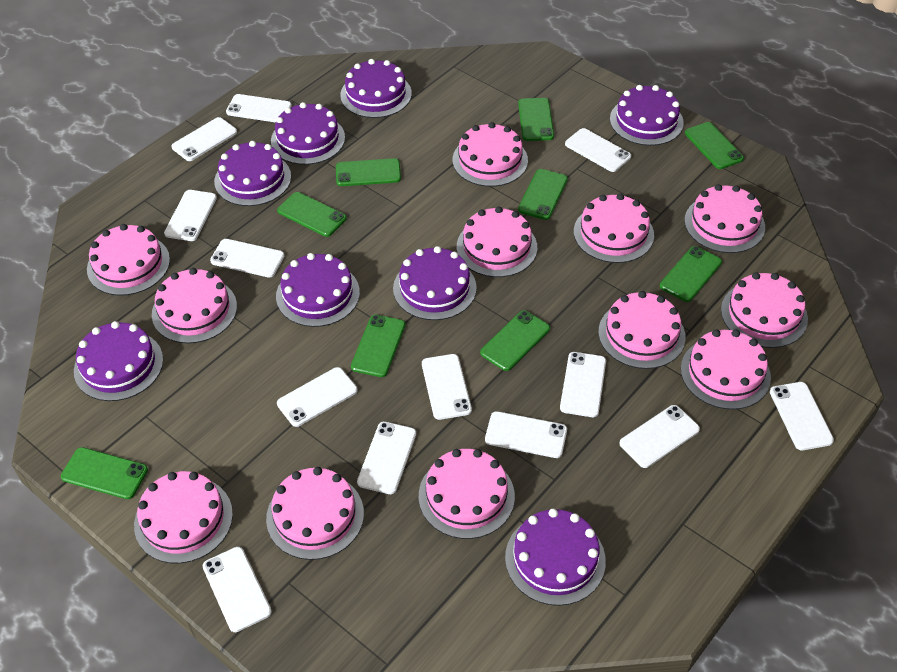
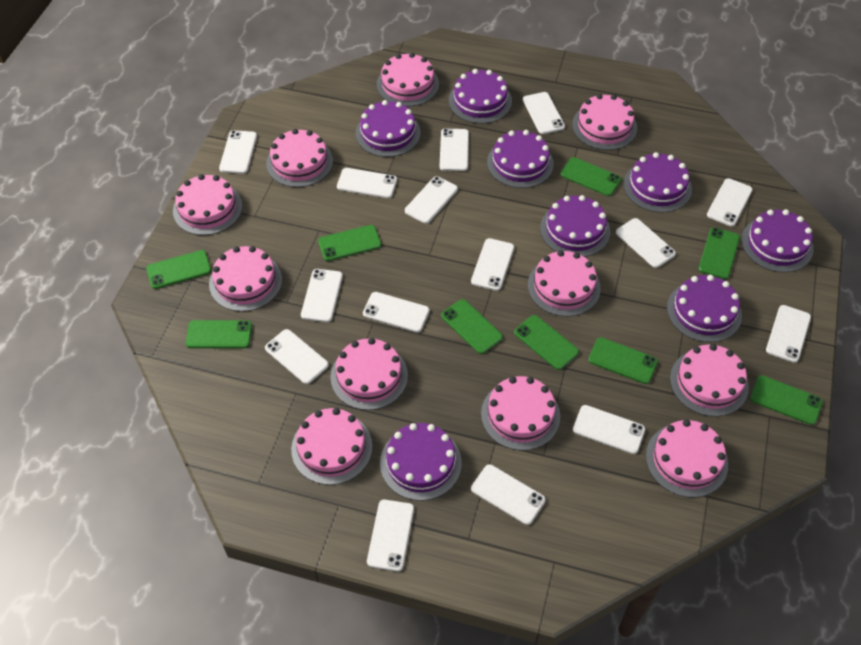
pink cake: 12 -> 11
white phone: 13 -> 15

